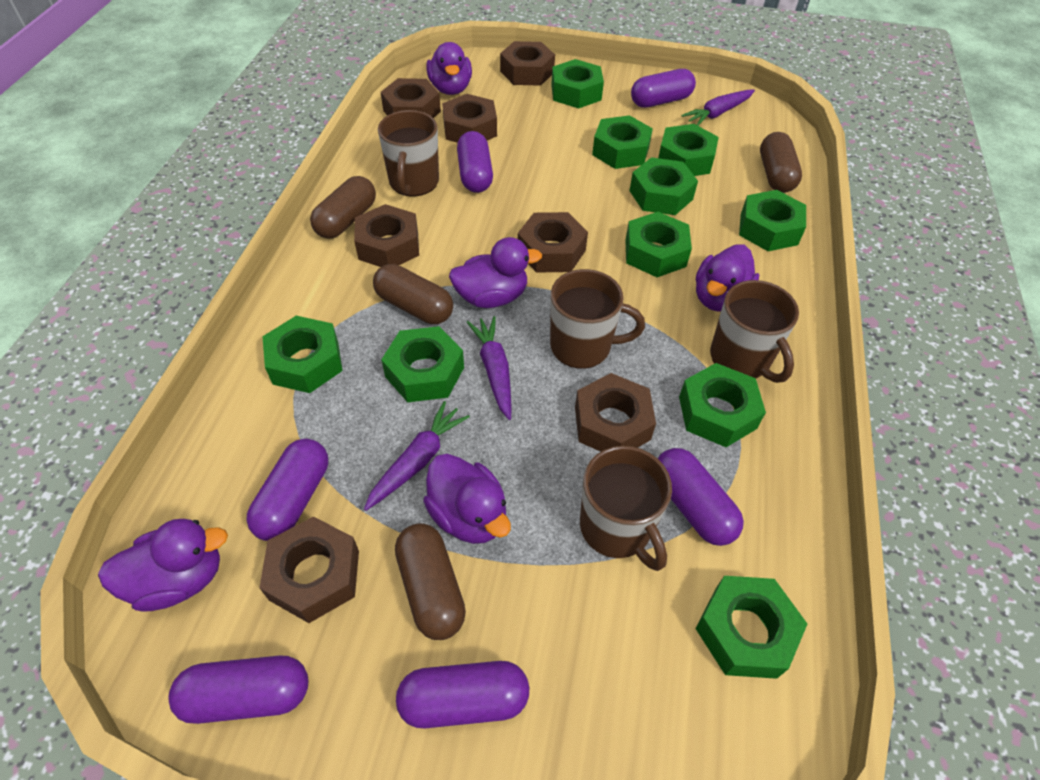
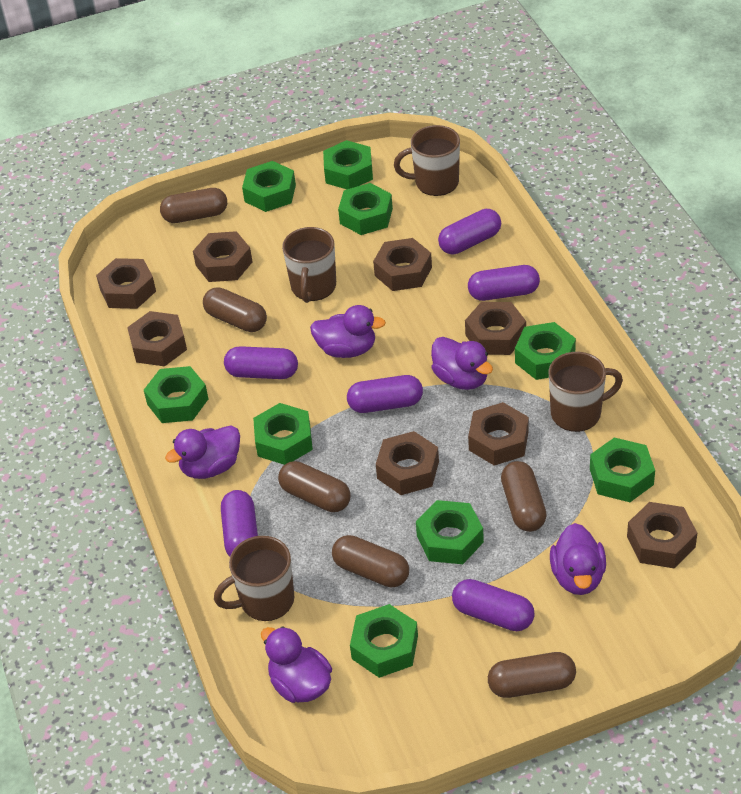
brown capsule: 4 -> 6
brown nut: 7 -> 8
green nut: 10 -> 9
purple carrot: 3 -> 0

